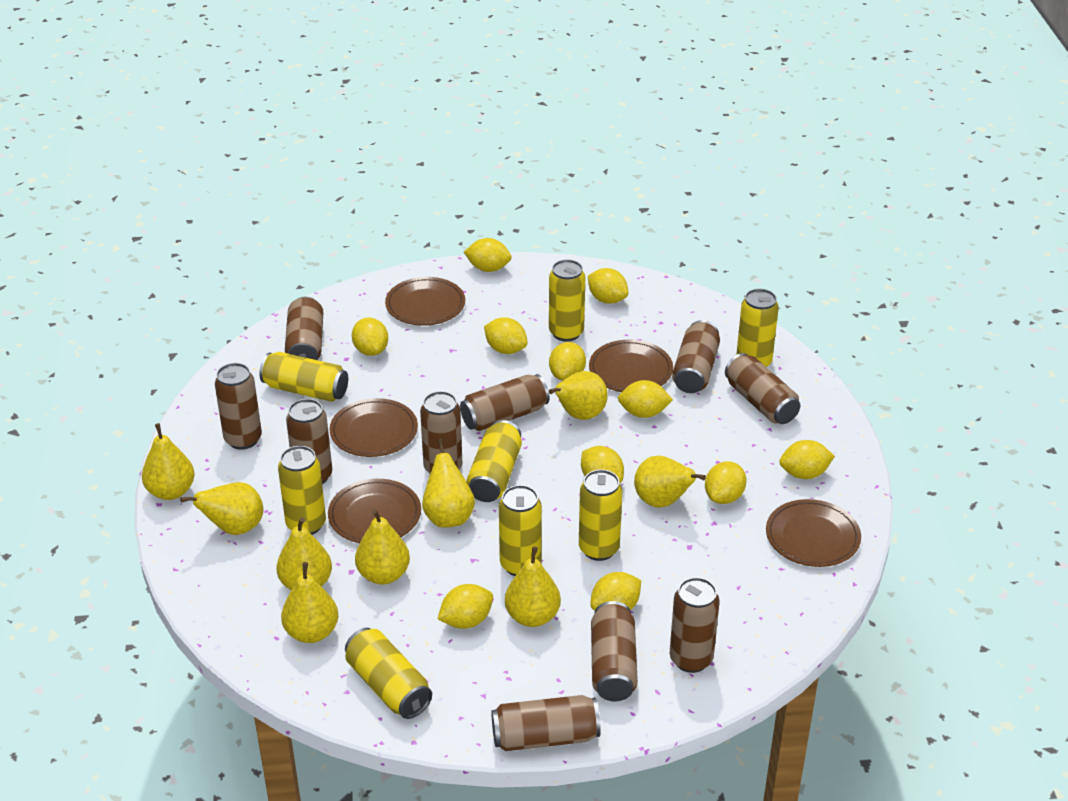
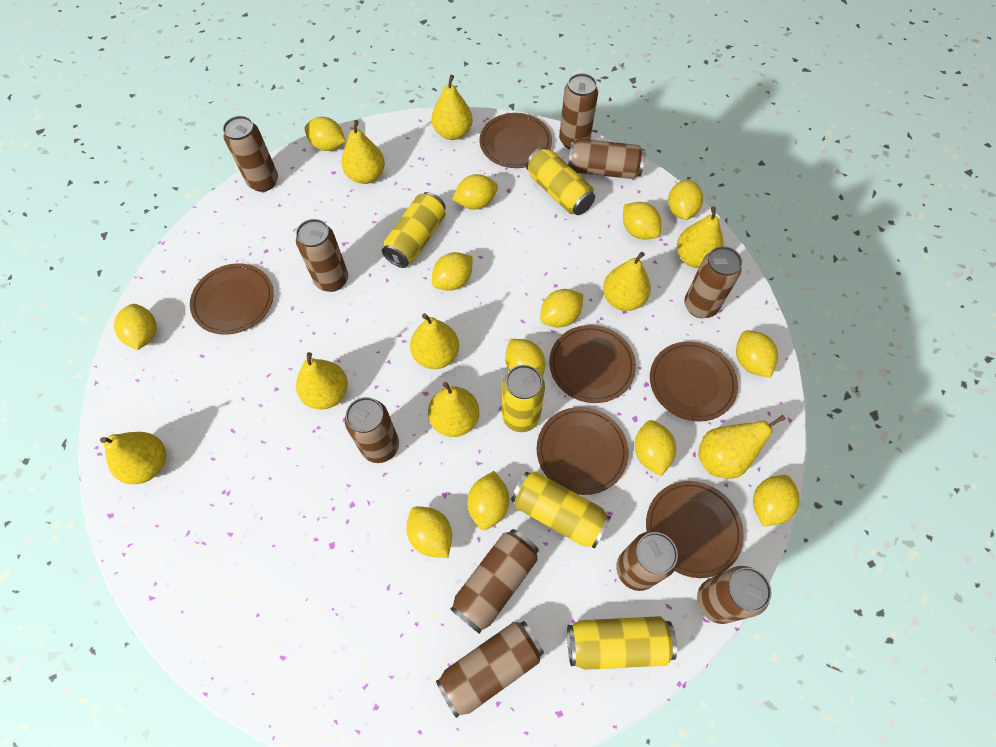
brown plate: 5 -> 6
yellow can: 8 -> 5
yellow lemon: 11 -> 13

